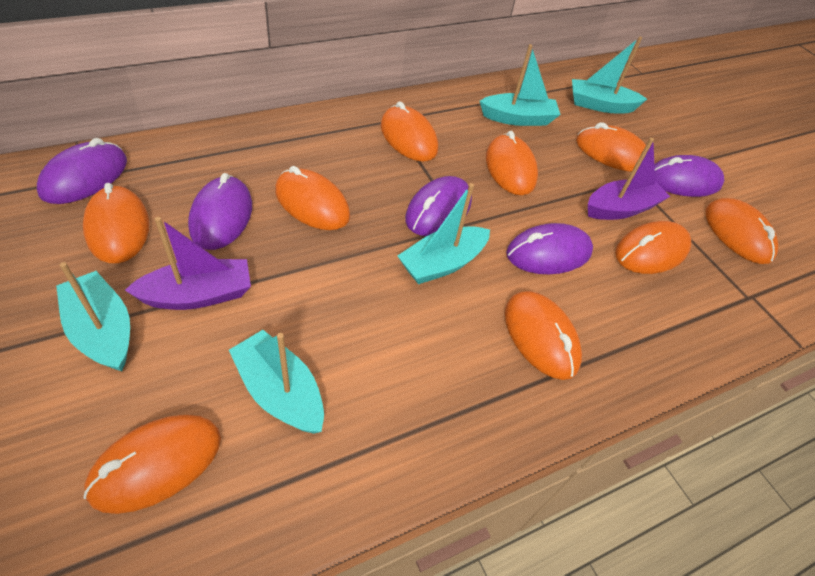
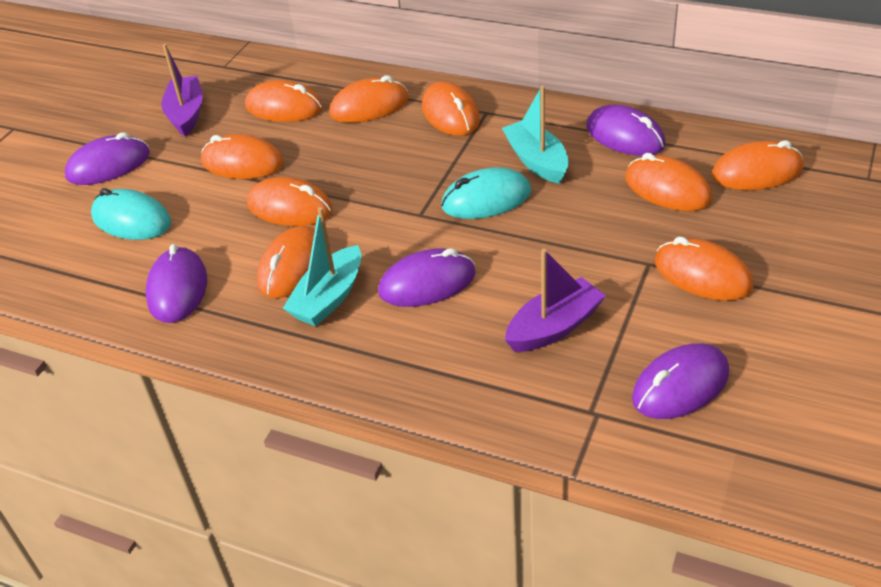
turquoise boat: 5 -> 2
turquoise mouse: 0 -> 2

